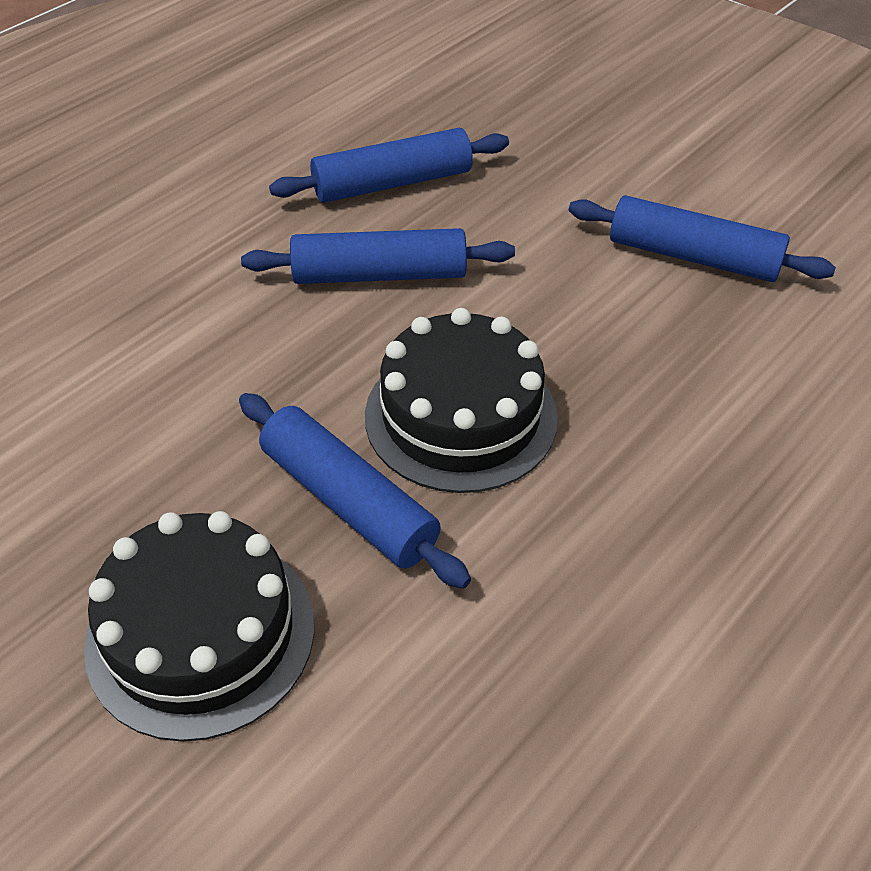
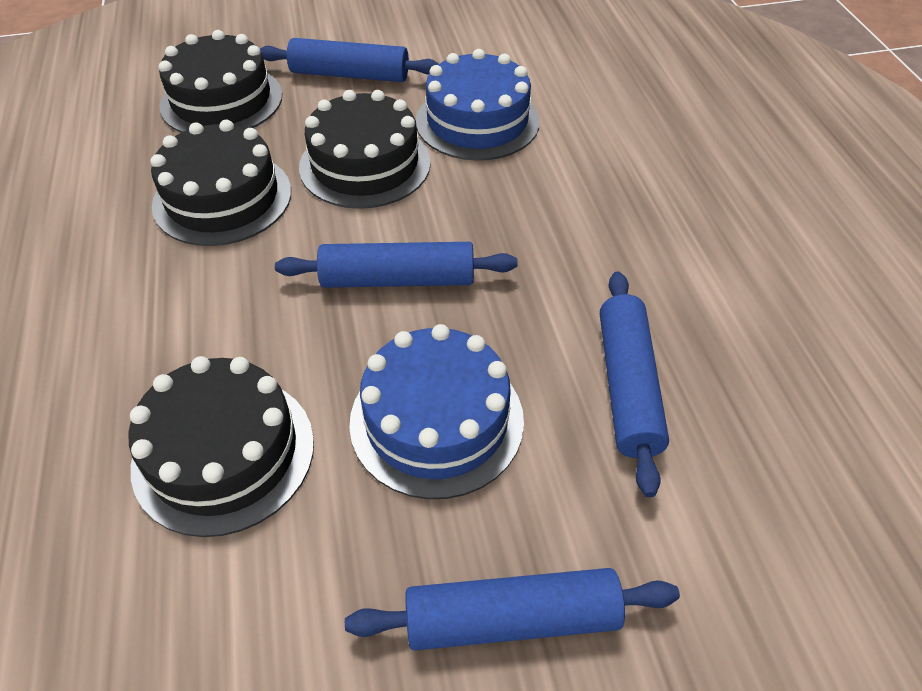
black cake: 2 -> 4
blue cake: 0 -> 2

